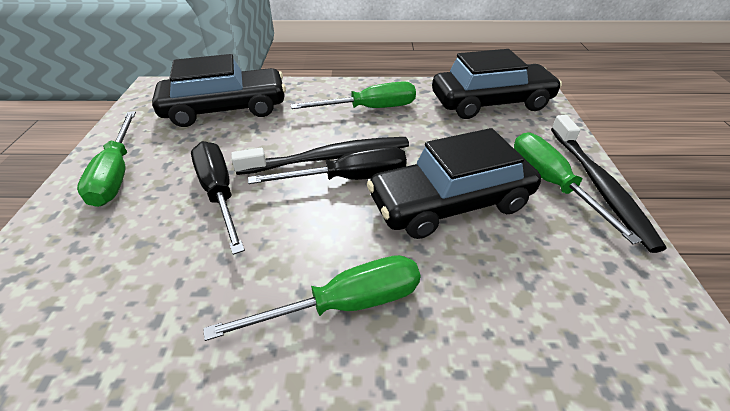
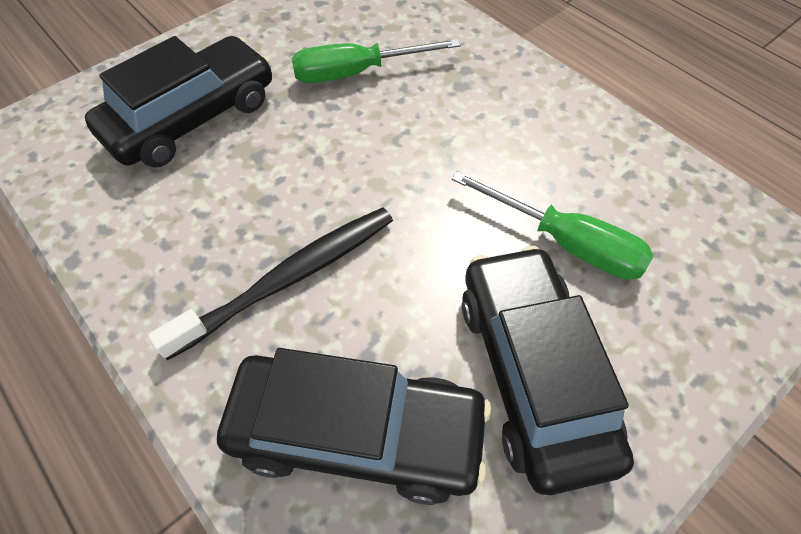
black screwdriver: 2 -> 0
black toothbrush: 2 -> 1
green screwdriver: 4 -> 2

